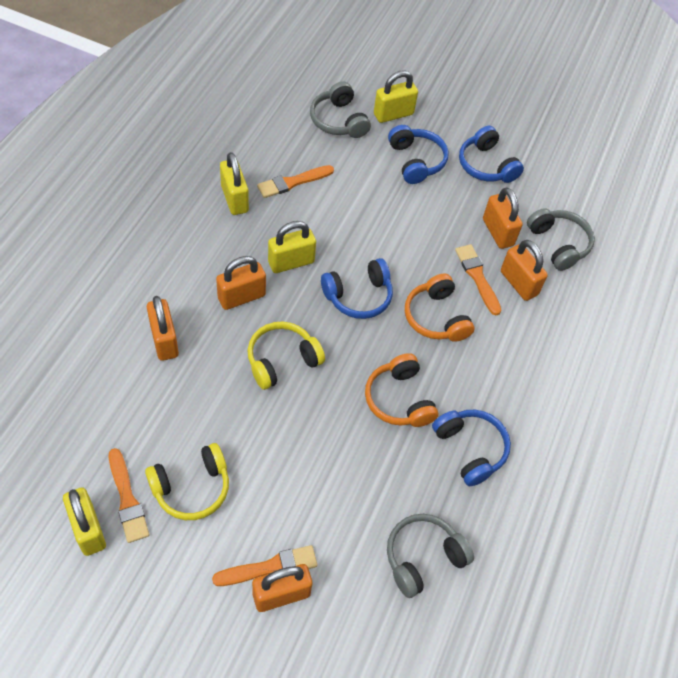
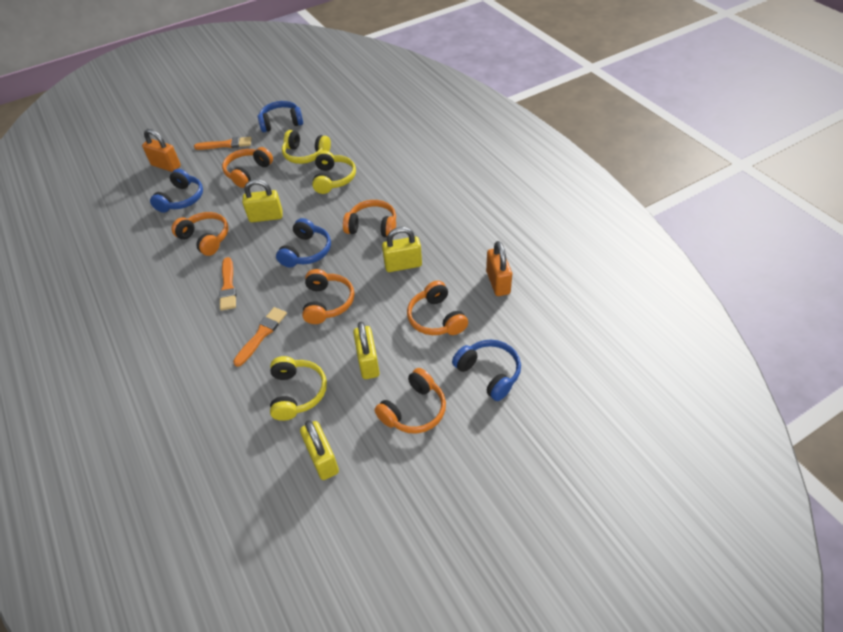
grey headphones: 3 -> 0
orange brush: 4 -> 3
orange headphones: 2 -> 6
orange padlock: 5 -> 2
yellow headphones: 2 -> 3

